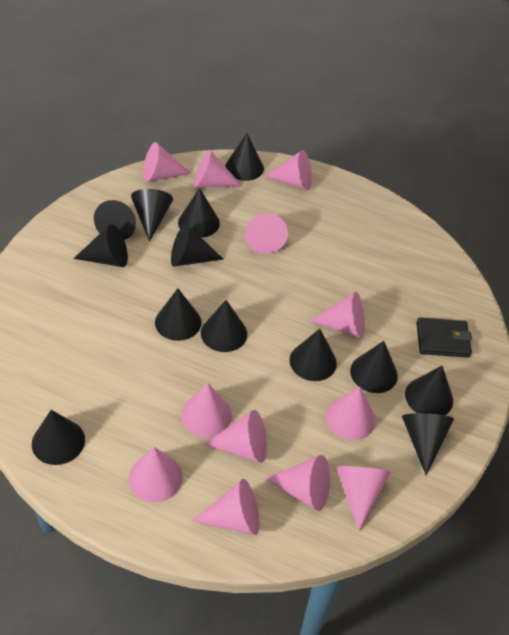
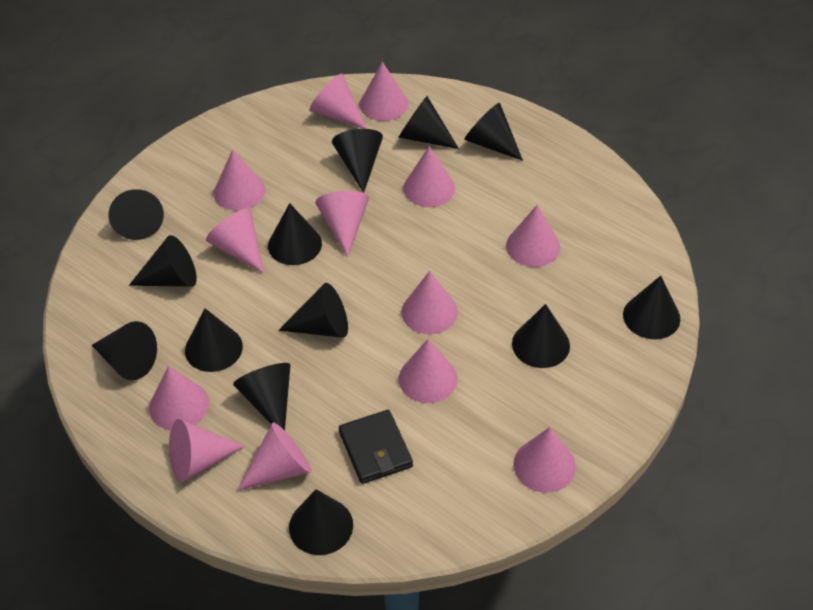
pink cone: 12 -> 13

